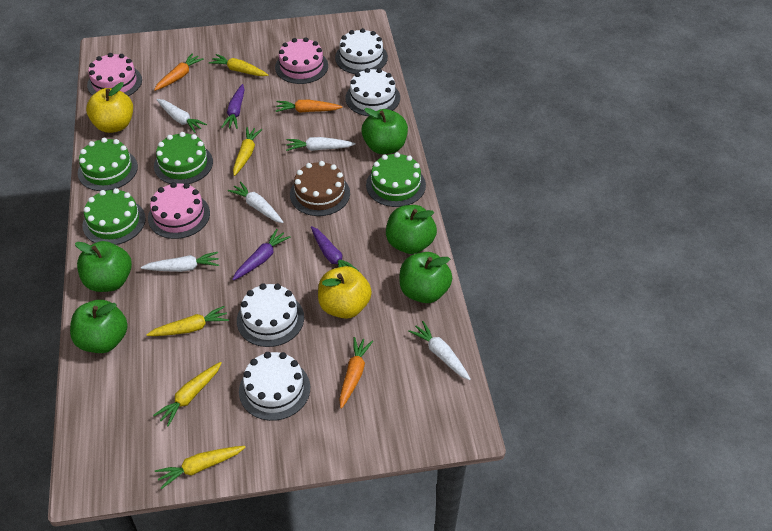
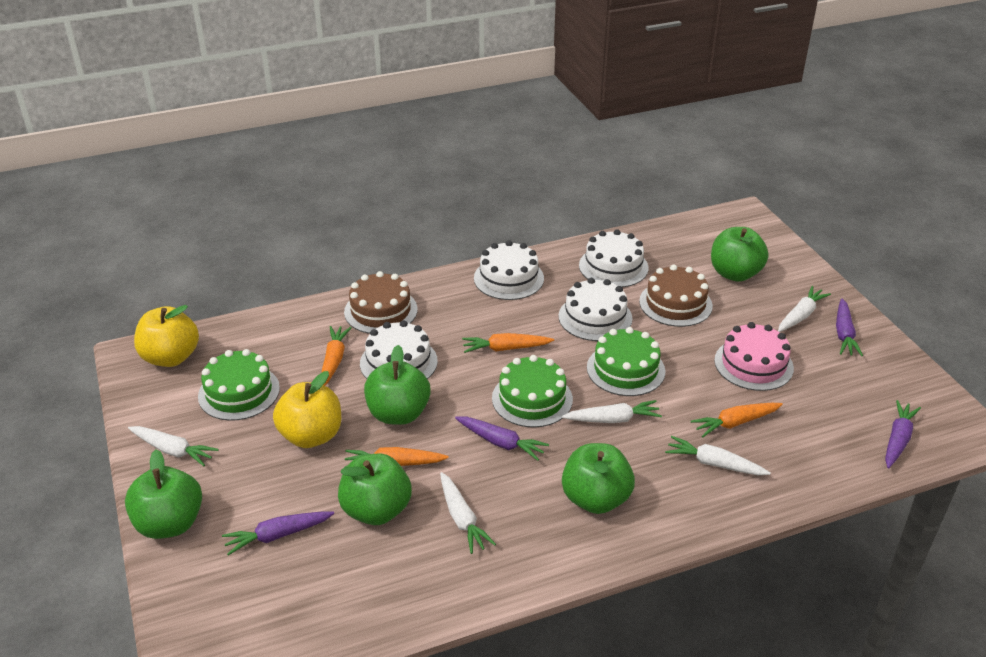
brown cake: 1 -> 2
green cake: 4 -> 3
orange carrot: 3 -> 4
pink cake: 3 -> 1
purple carrot: 3 -> 4
yellow carrot: 5 -> 0

